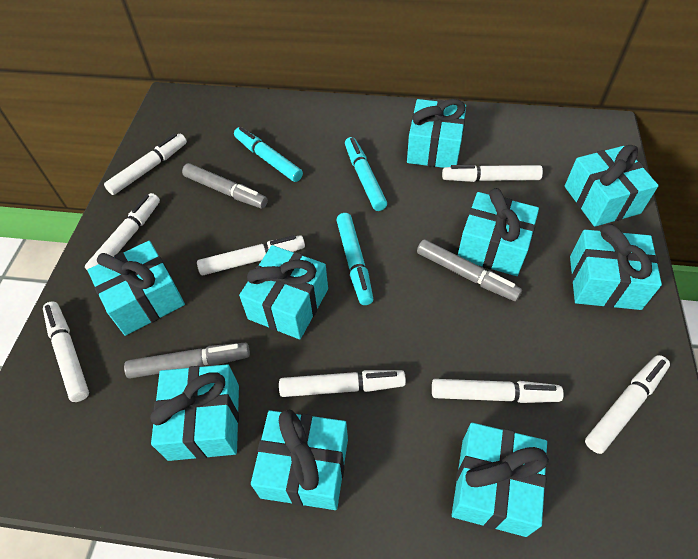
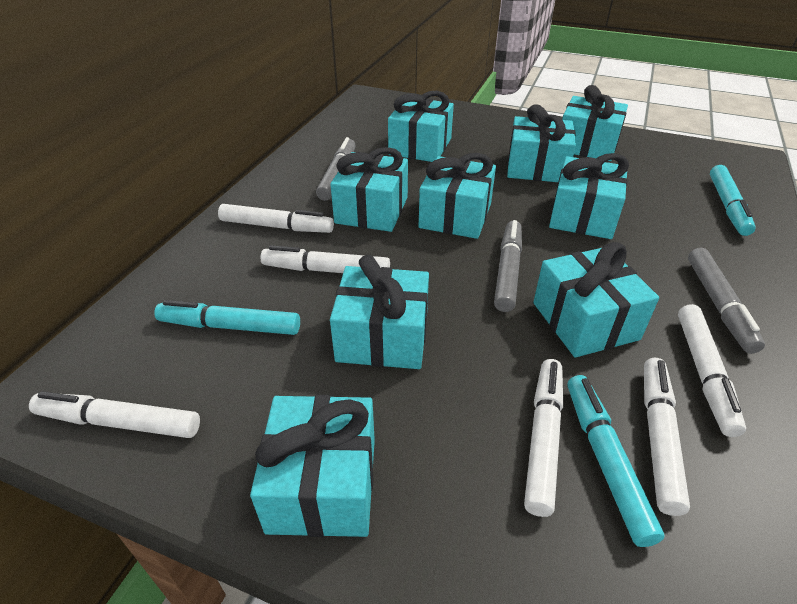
white marker: 8 -> 6

